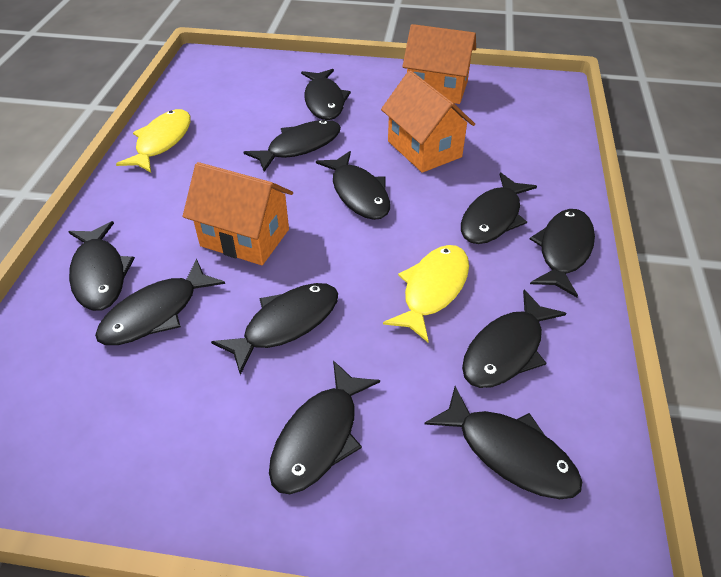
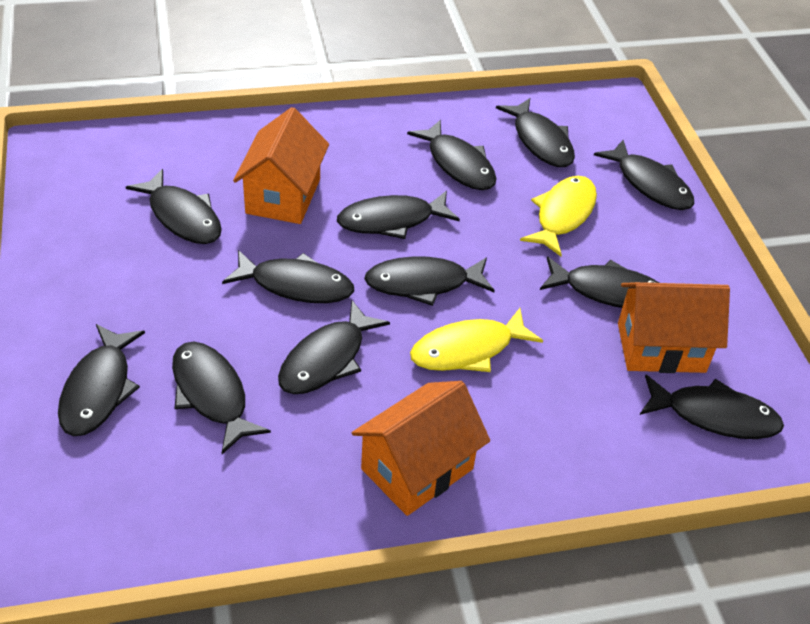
black fish: 11 -> 12

